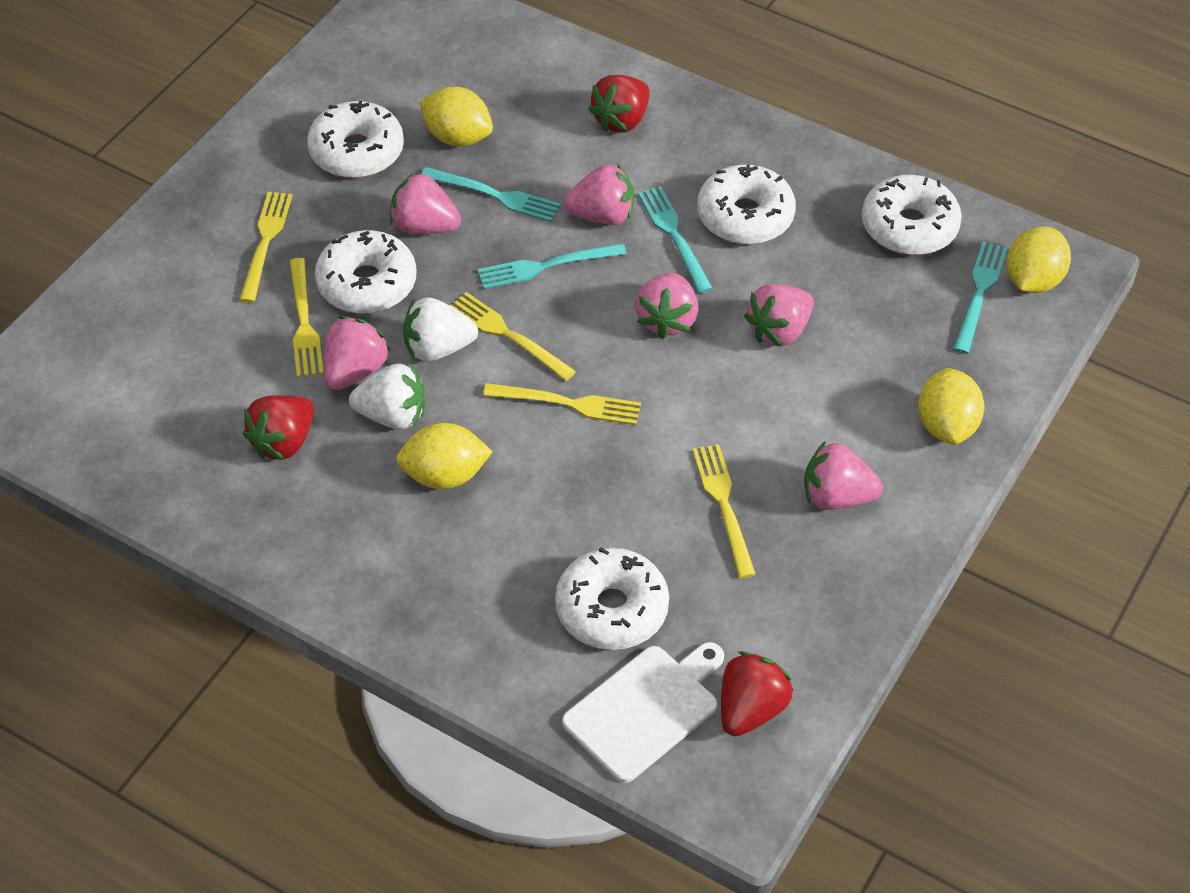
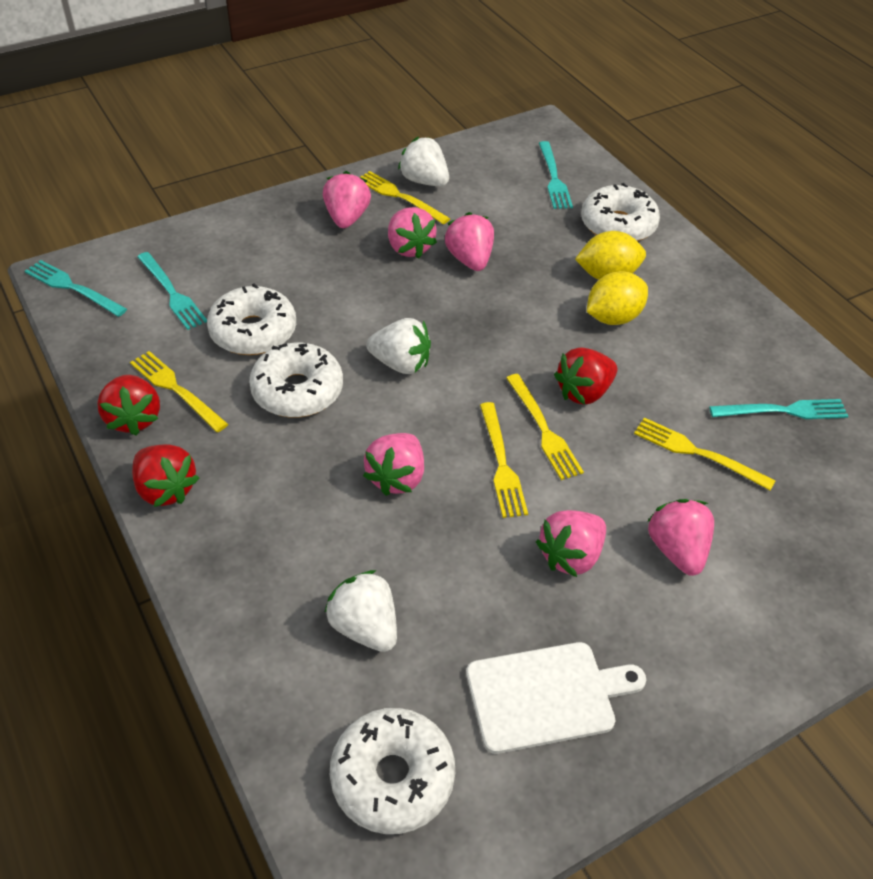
white donut: 5 -> 4
white strawberry: 2 -> 3
yellow lemon: 4 -> 2

